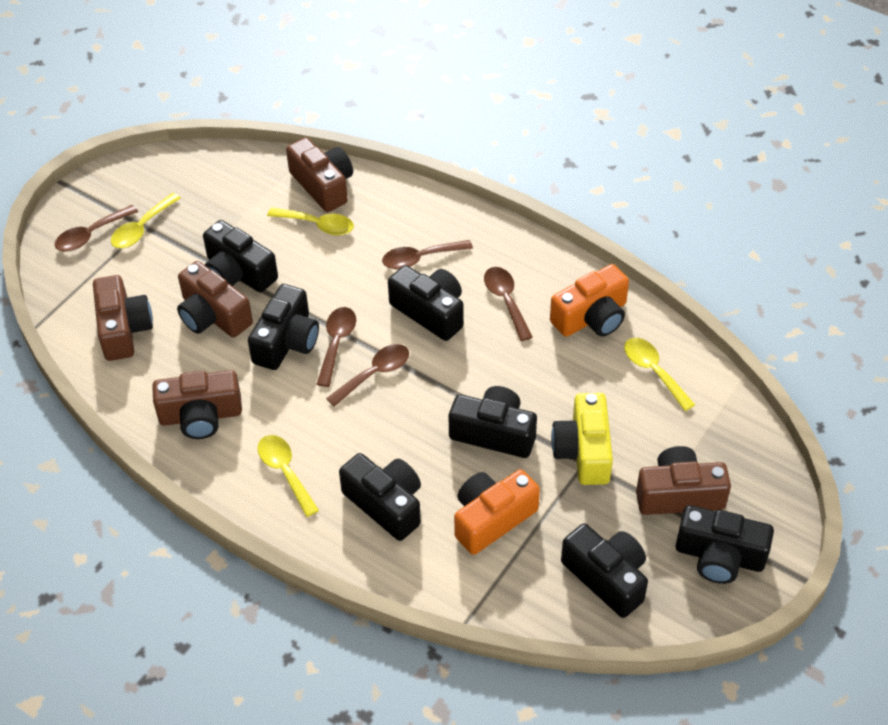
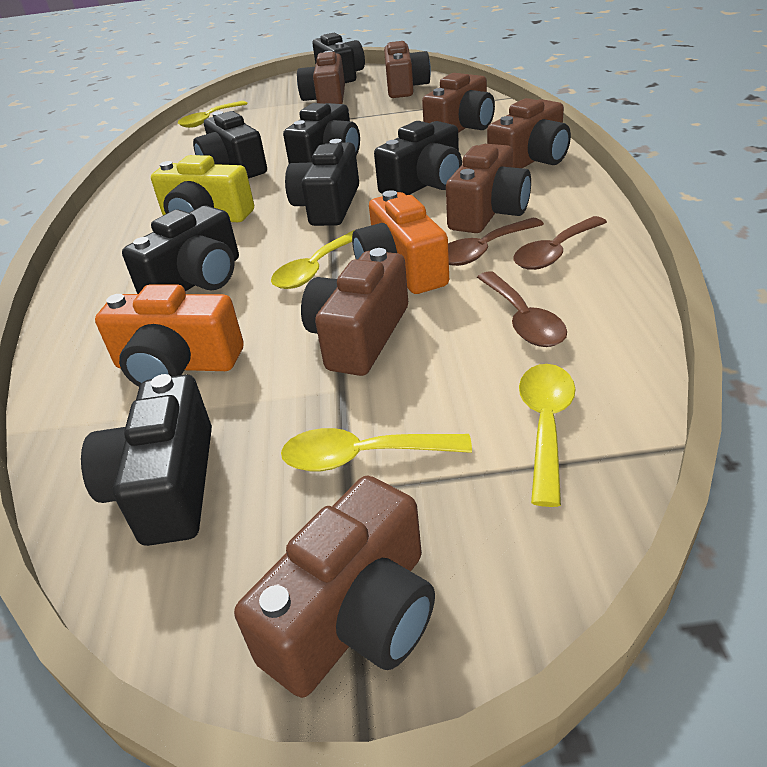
brown camera: 5 -> 7
brown spoon: 5 -> 3

